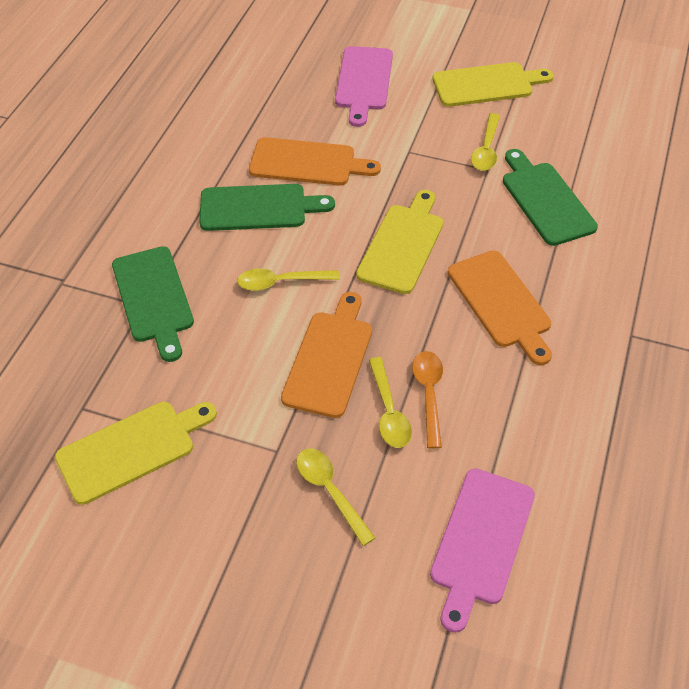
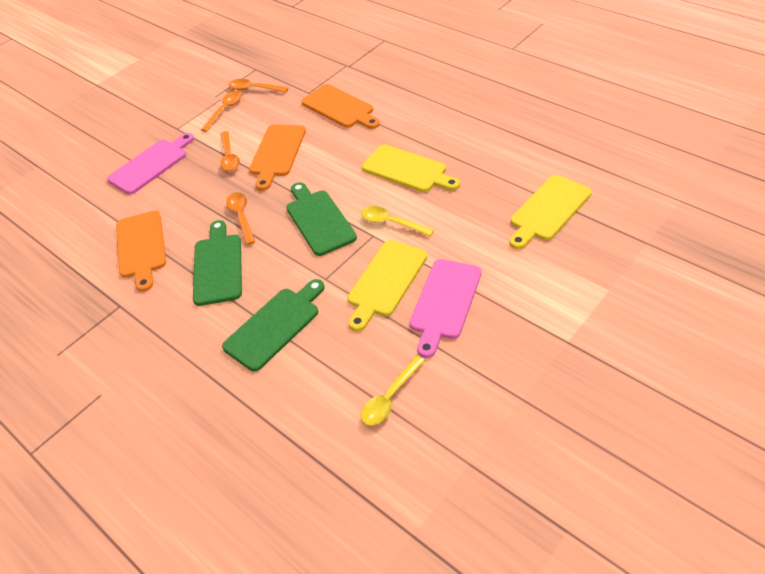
orange spoon: 1 -> 4
yellow spoon: 4 -> 2

